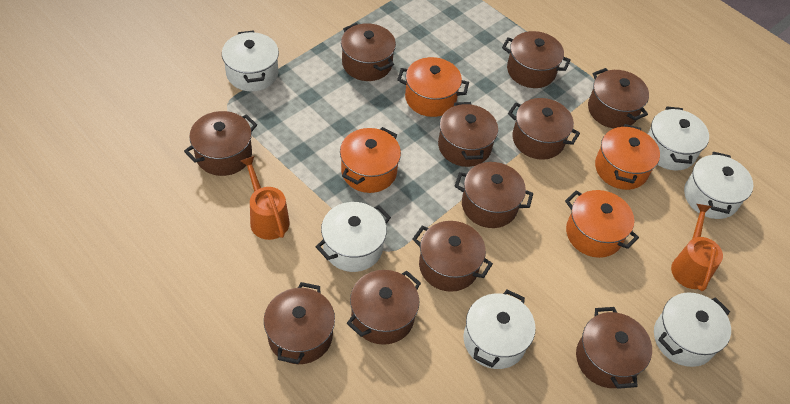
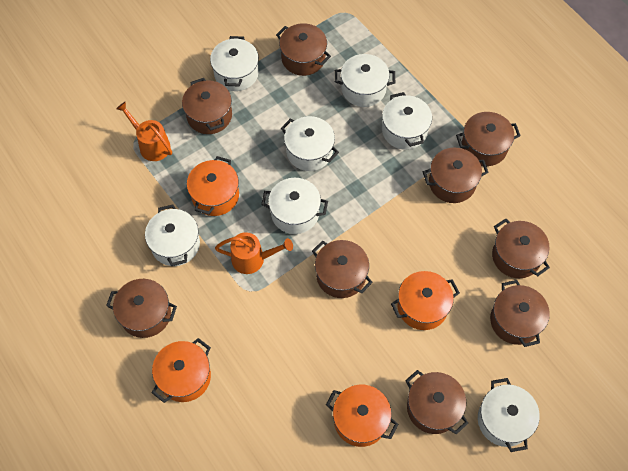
brown pot: 11 -> 9
white pot: 6 -> 7

